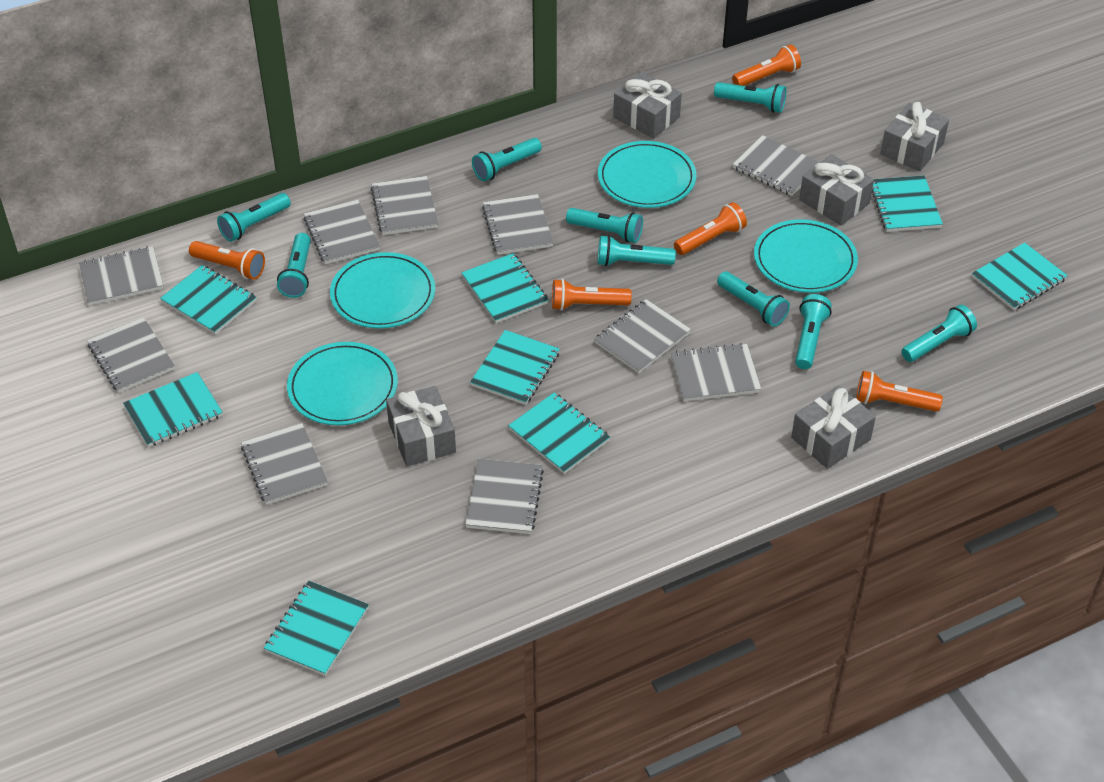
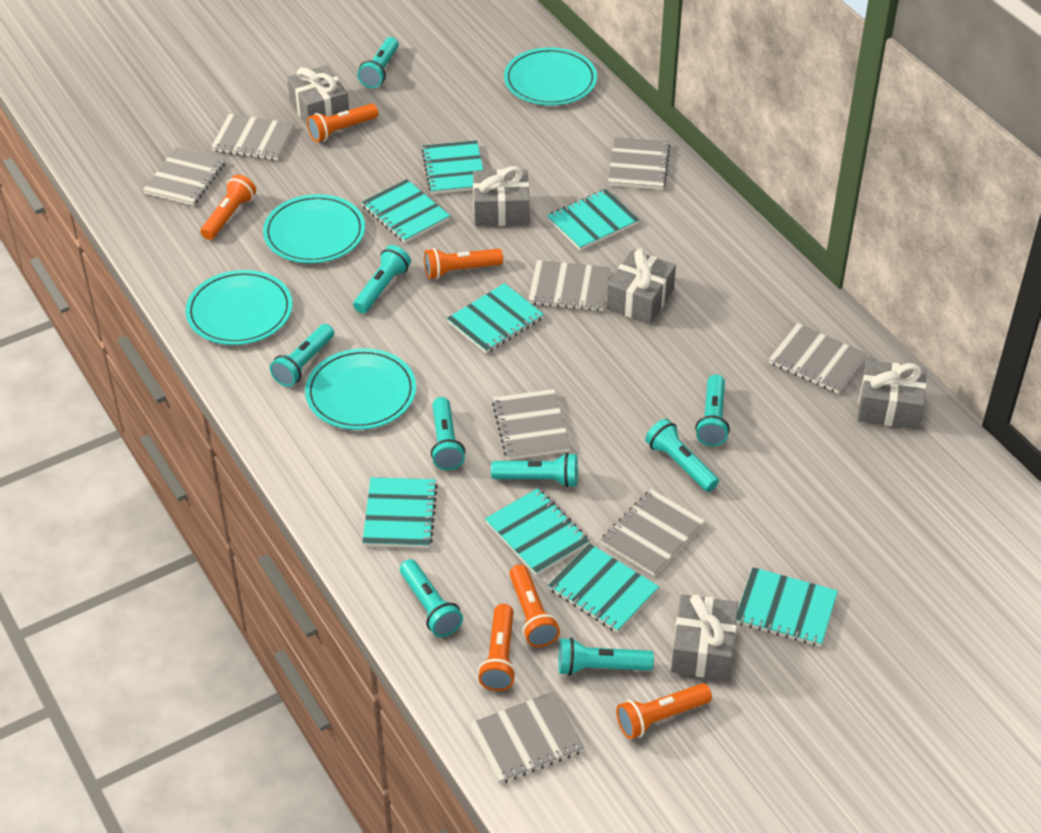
grey notebook: 10 -> 8
orange flashlight: 5 -> 6

